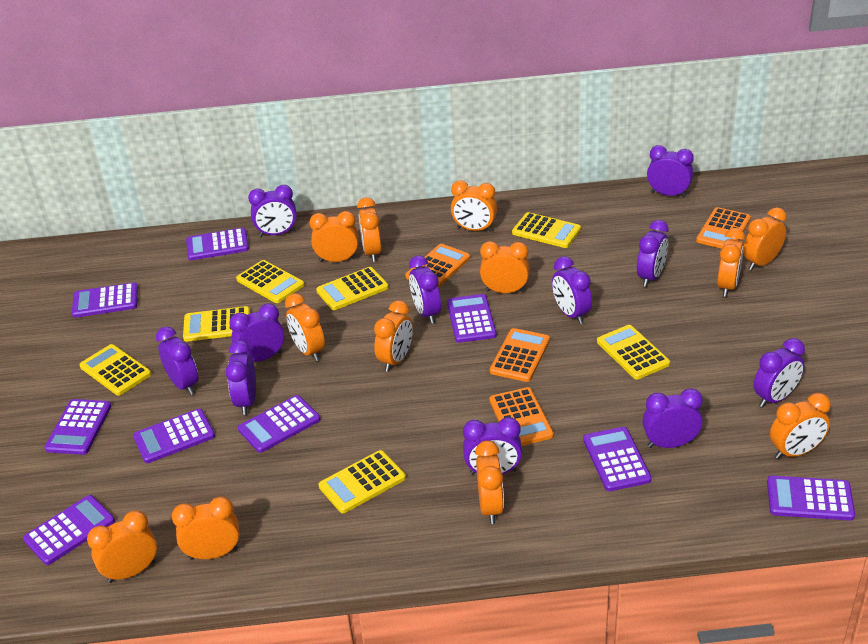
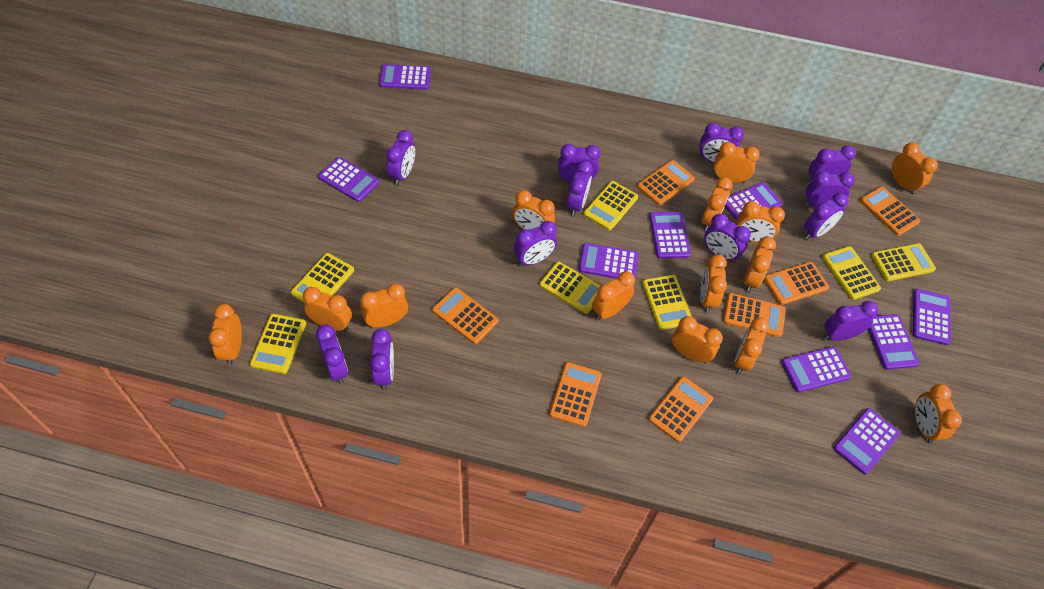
orange calculator: 4 -> 7
orange clock: 12 -> 14
purple clock: 11 -> 12

